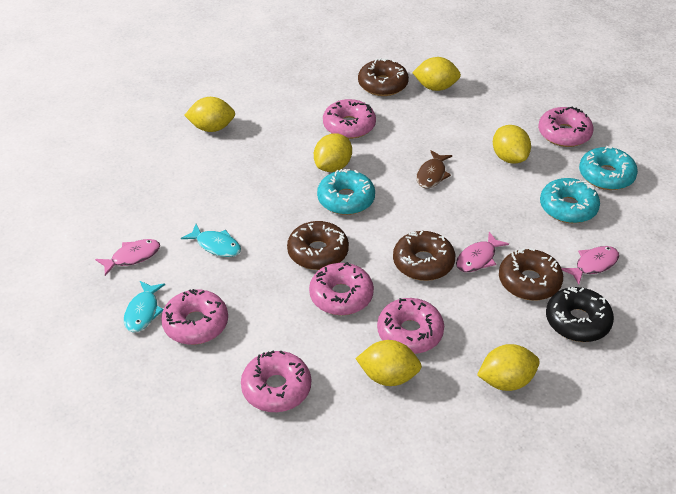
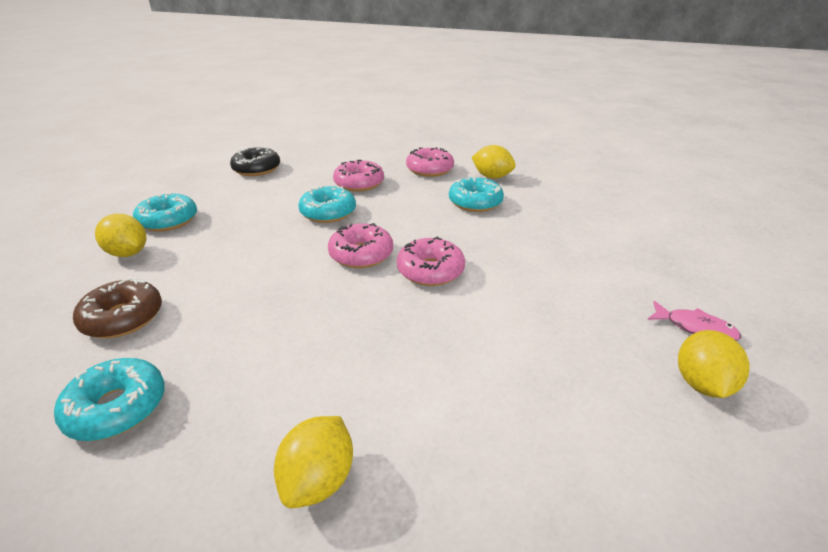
brown donut: 4 -> 1
brown fish: 1 -> 0
pink donut: 6 -> 4
pink fish: 3 -> 1
turquoise donut: 3 -> 4
turquoise fish: 2 -> 0
yellow lemon: 6 -> 4

